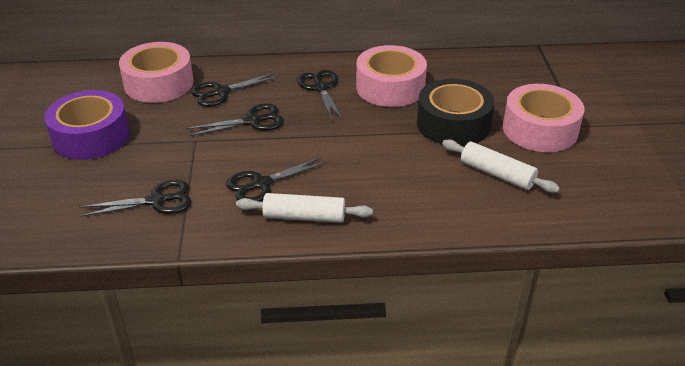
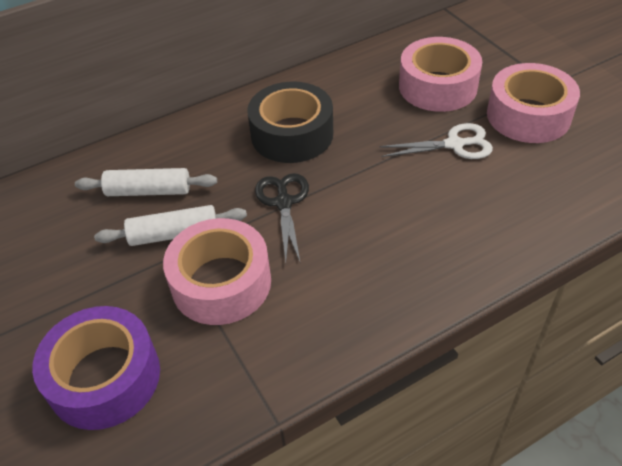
black scissors: 5 -> 1
white scissors: 0 -> 1

